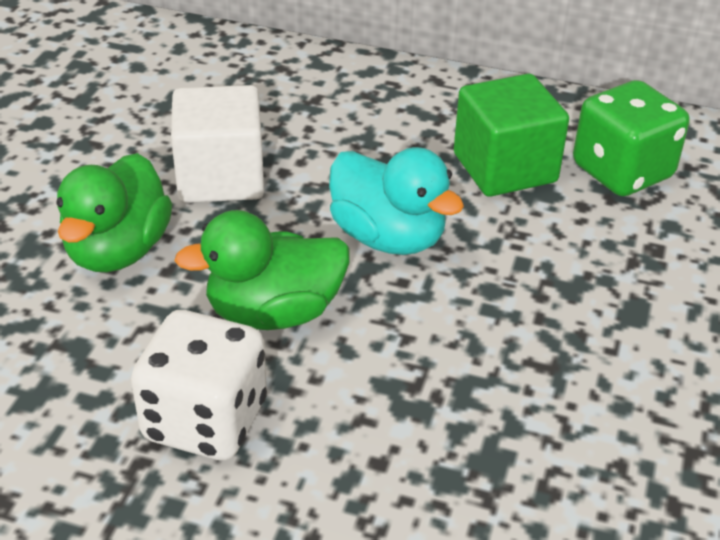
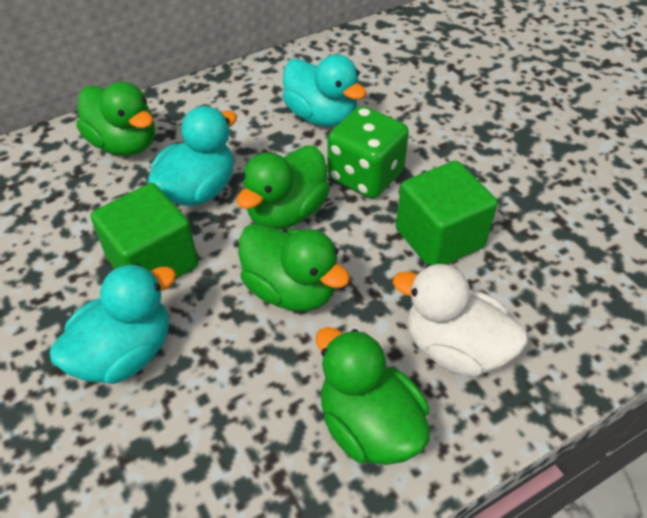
green cube: 1 -> 2
green duck: 2 -> 4
turquoise duck: 1 -> 3
white cube: 1 -> 0
white dice: 1 -> 0
white duck: 0 -> 1

